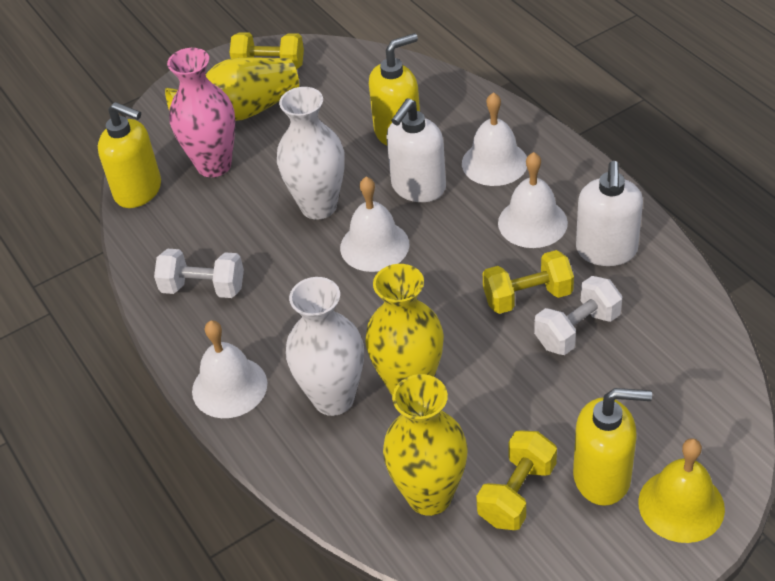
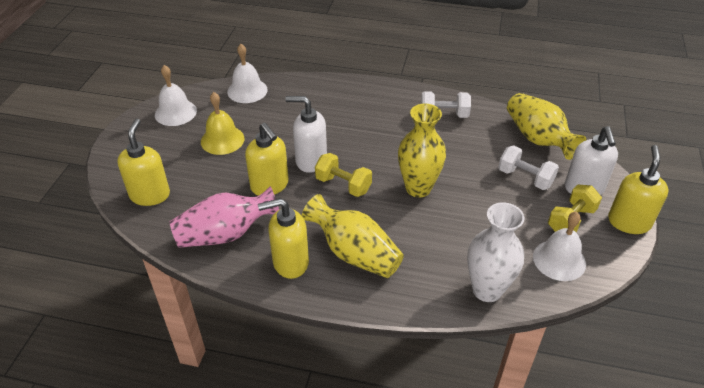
white bell: 4 -> 3
white vase: 2 -> 1
yellow dumbbell: 3 -> 2
yellow soap dispenser: 3 -> 4

